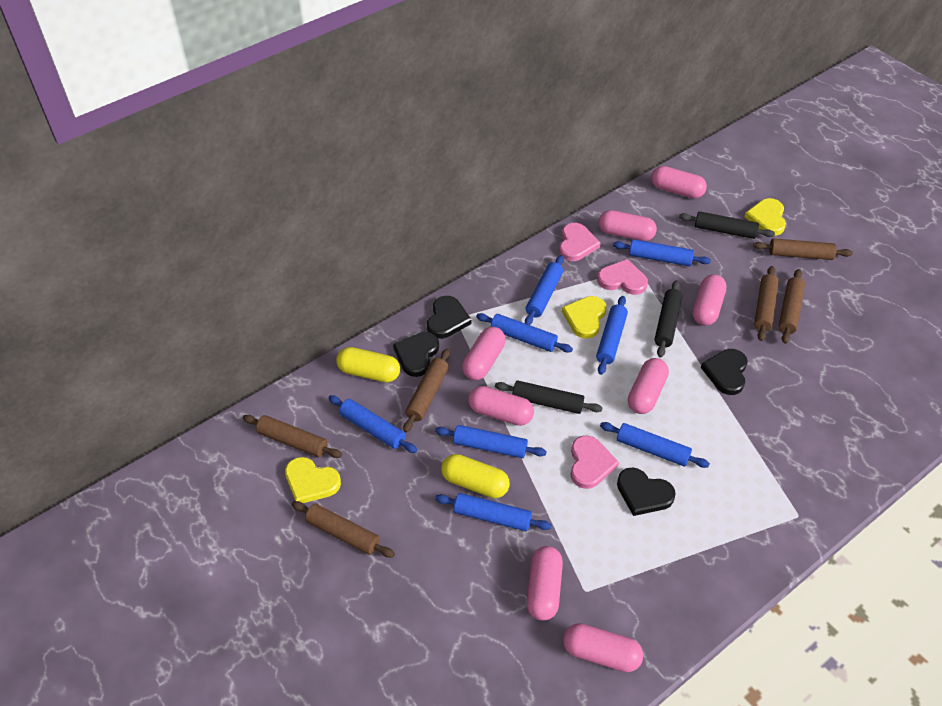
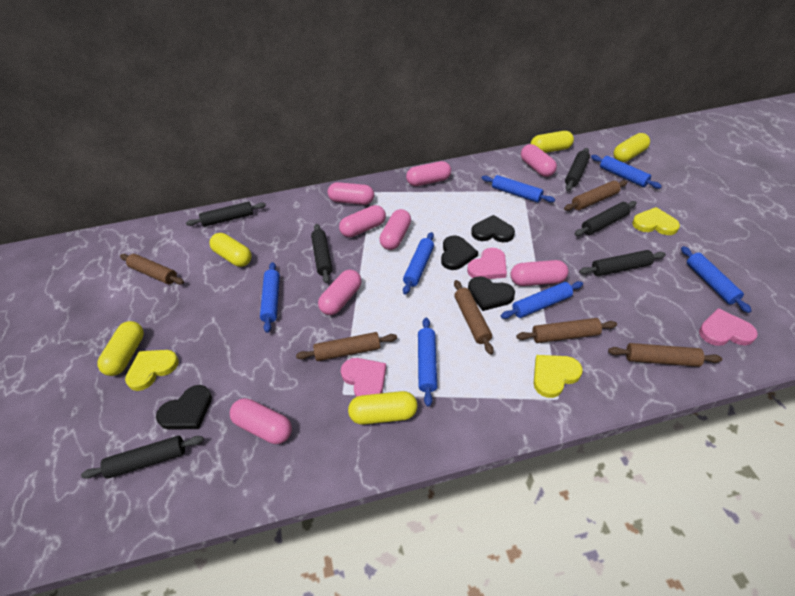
black rolling pin: 3 -> 6
blue rolling pin: 8 -> 7
yellow capsule: 2 -> 5

